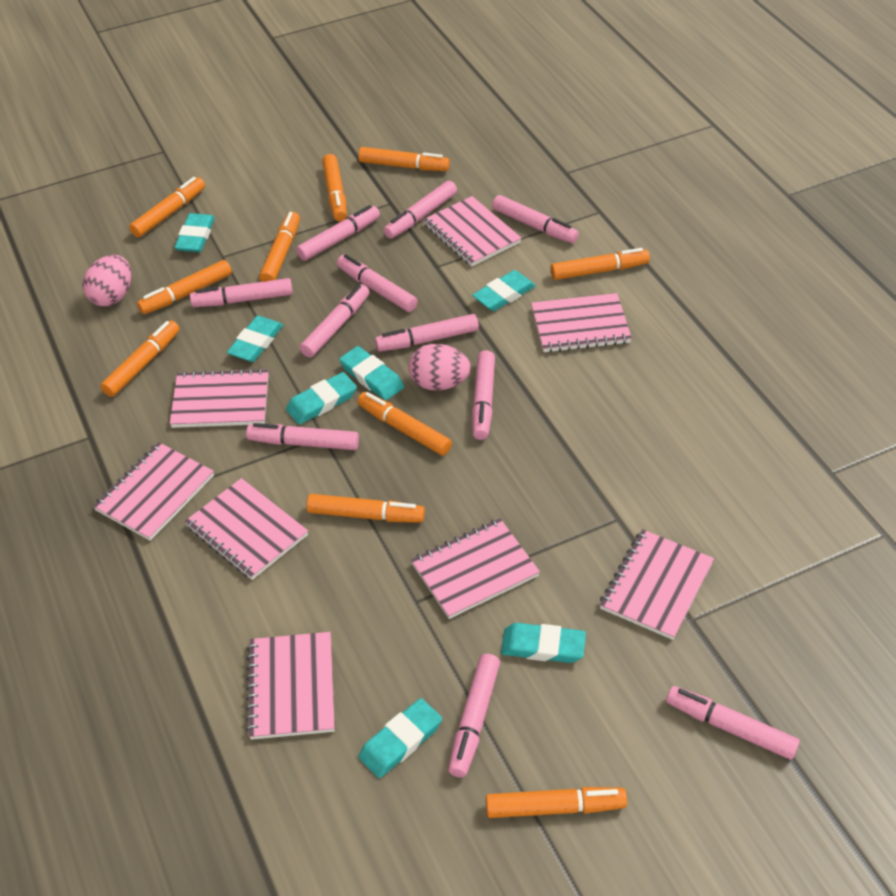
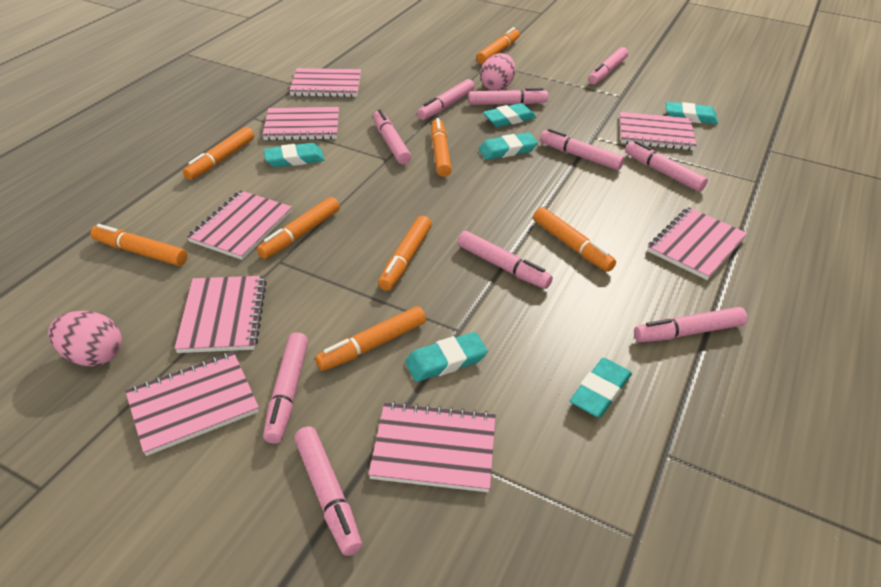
orange marker: 10 -> 8
pink marker: 11 -> 10
turquoise eraser: 7 -> 6

